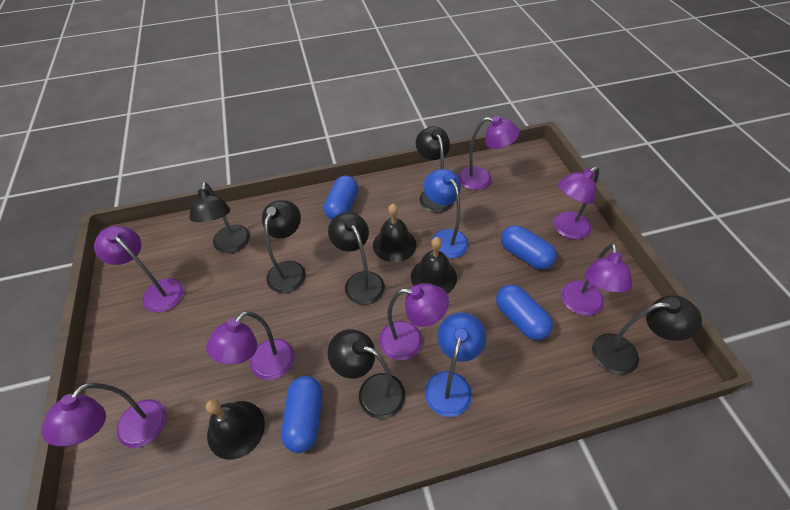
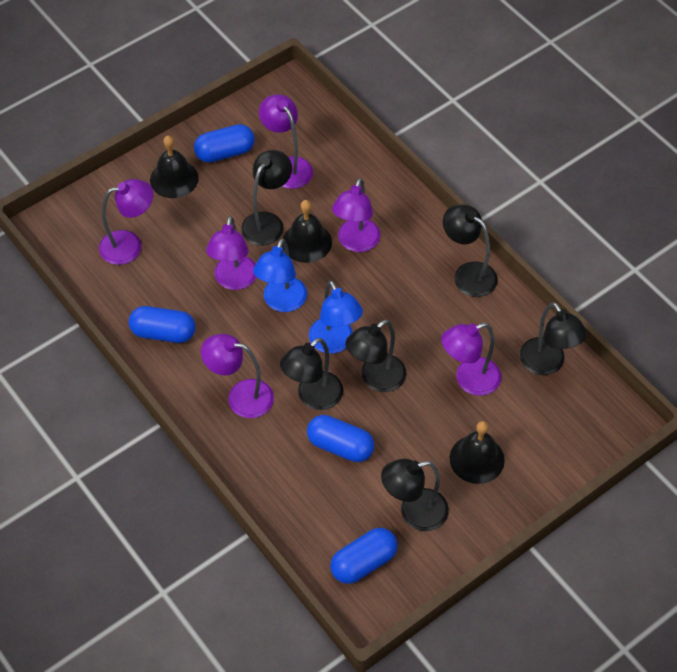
purple lamp: 7 -> 6

